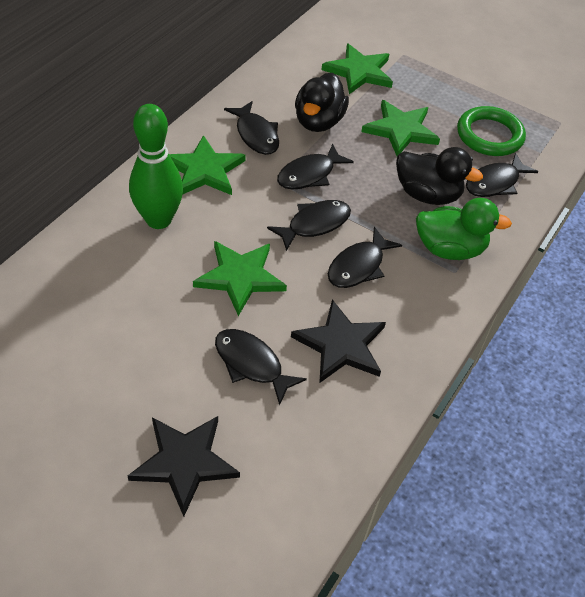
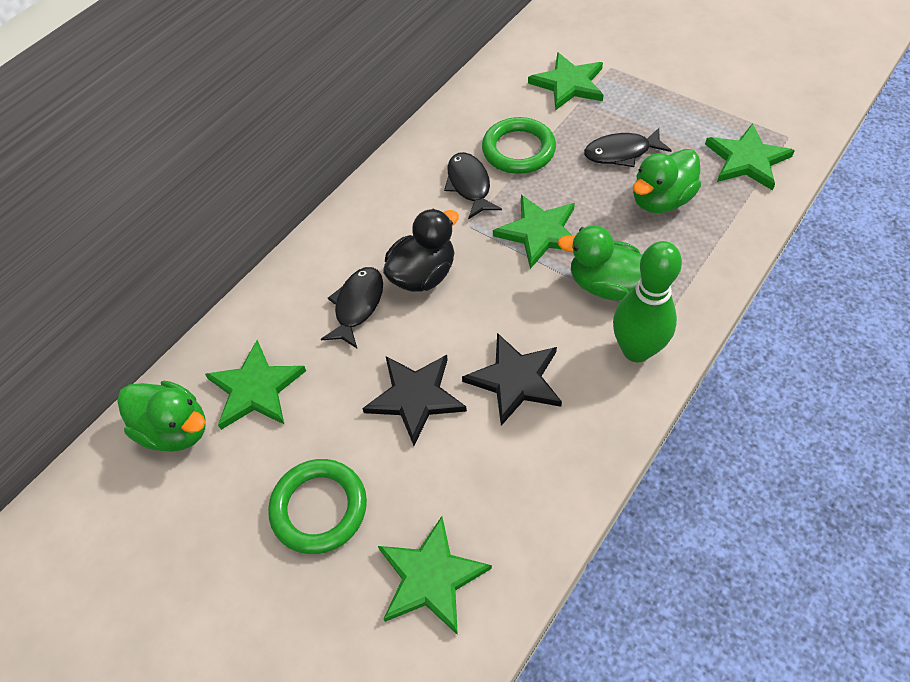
black duck: 2 -> 1
black fish: 6 -> 3
green duck: 1 -> 3
green ring: 1 -> 2
green star: 4 -> 5

